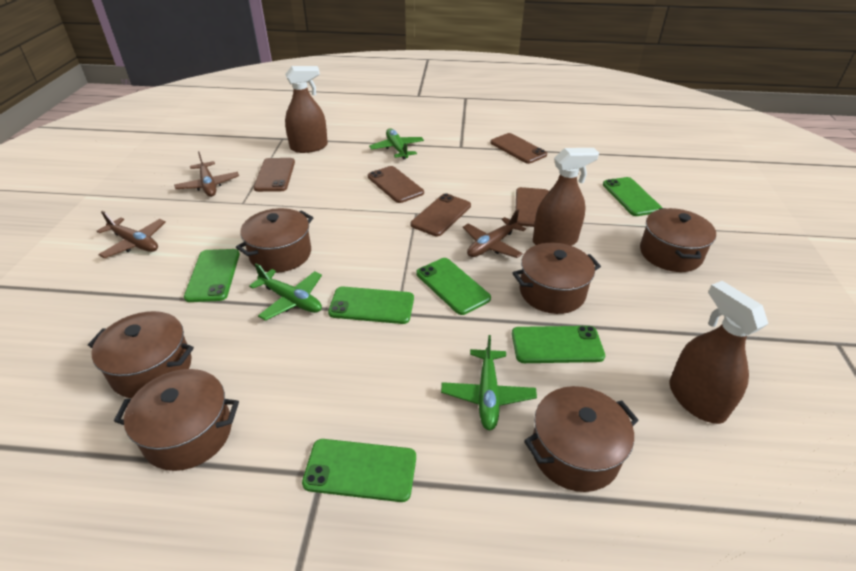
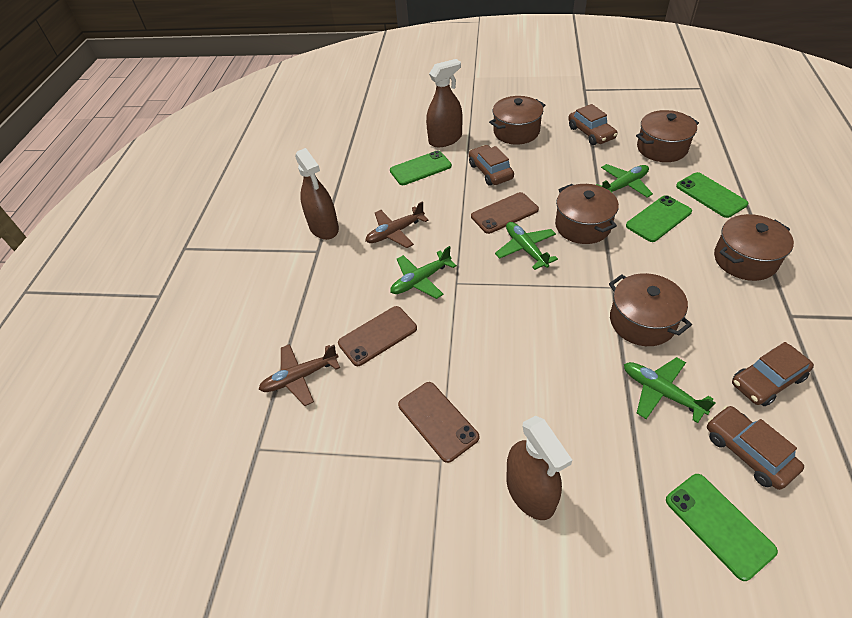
brown car: 0 -> 4
brown phone: 5 -> 3
brown plane: 3 -> 2
brown pot: 6 -> 5
green phone: 6 -> 4
green plane: 3 -> 4

